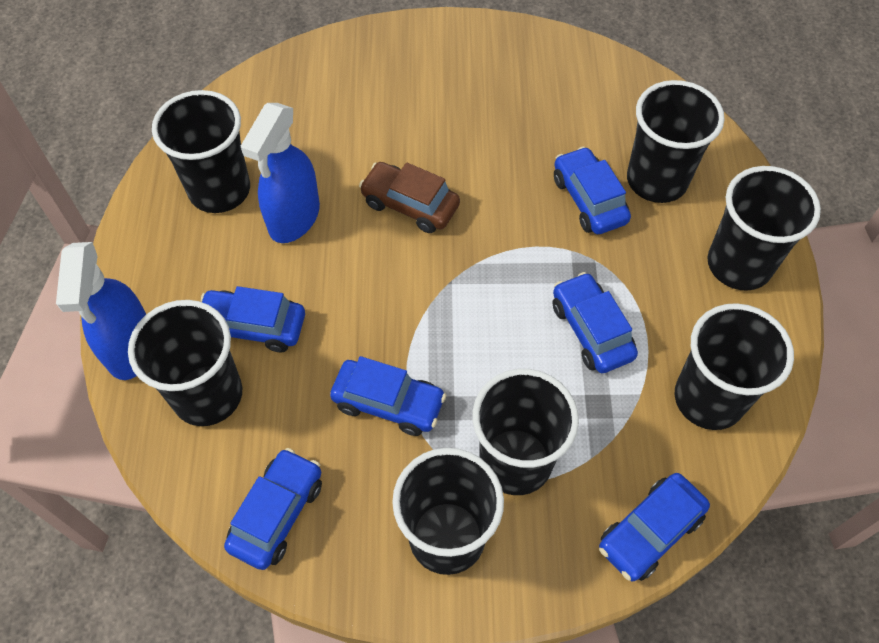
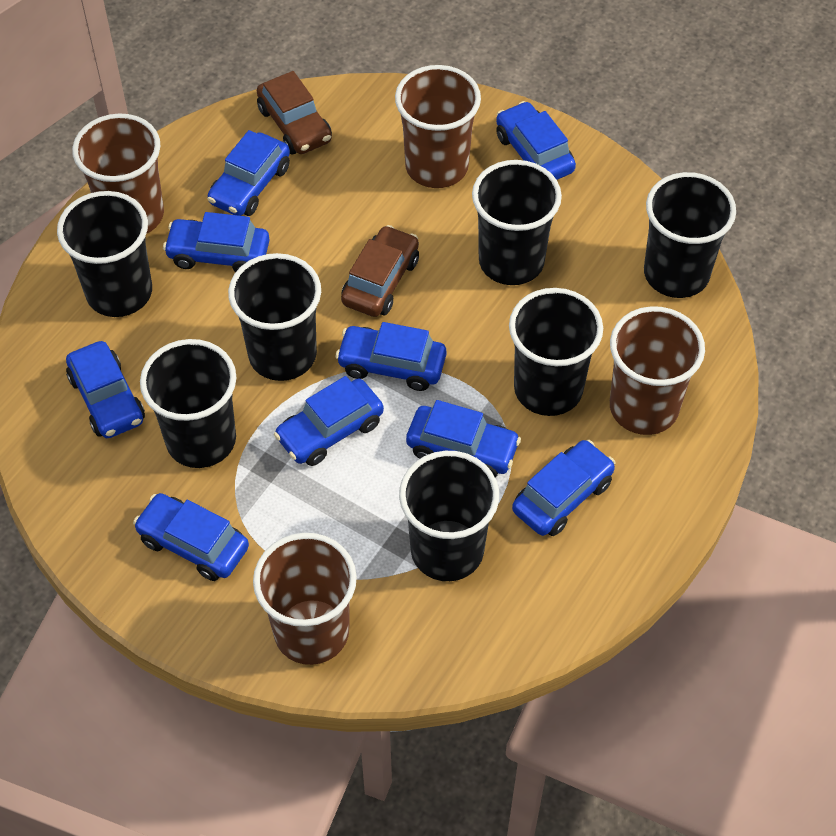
blue car: 6 -> 9
blue spray bottle: 2 -> 0
brown car: 1 -> 2
brown cup: 0 -> 4

